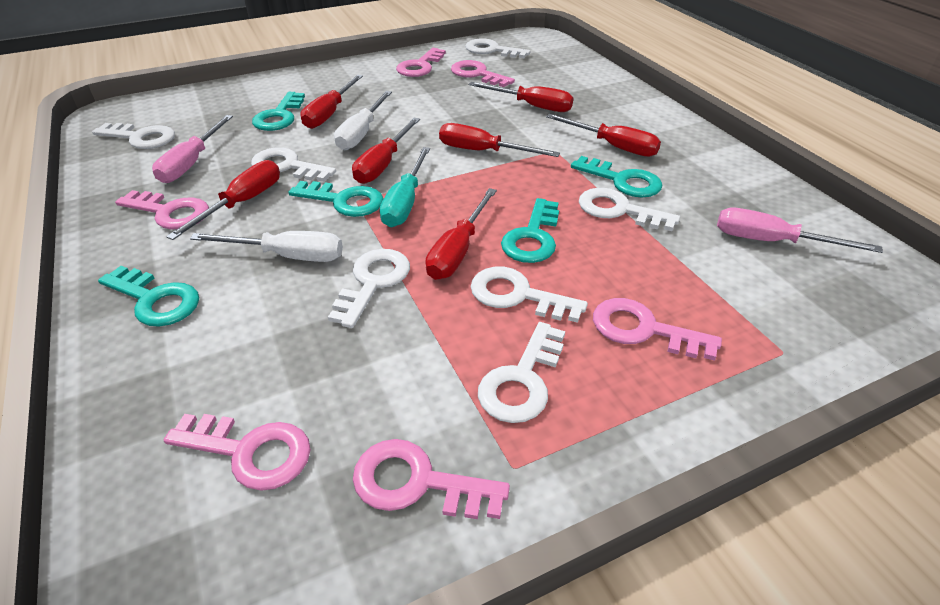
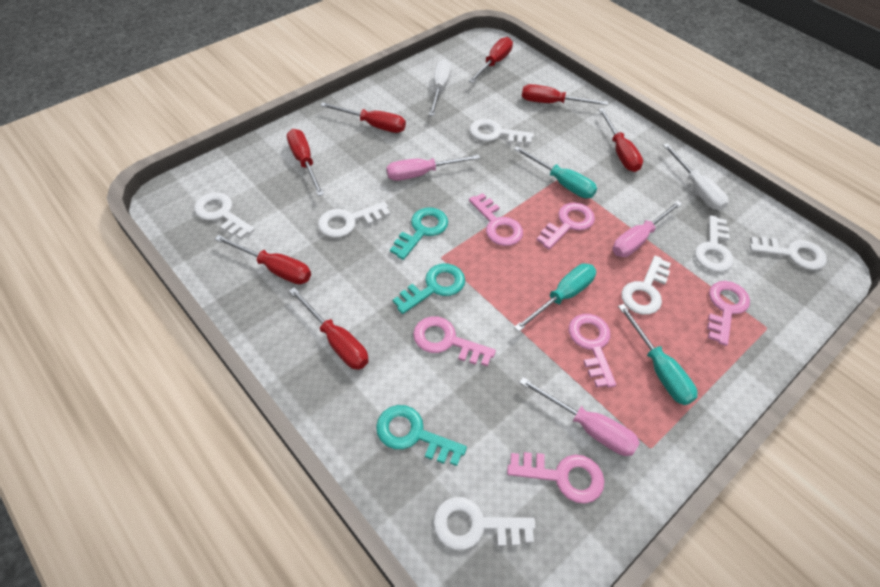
pink screwdriver: 2 -> 3
turquoise key: 5 -> 3
turquoise screwdriver: 1 -> 3

